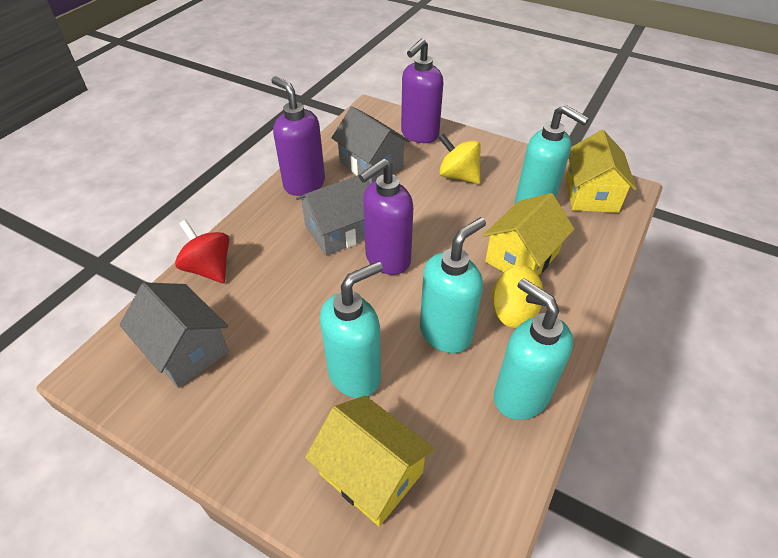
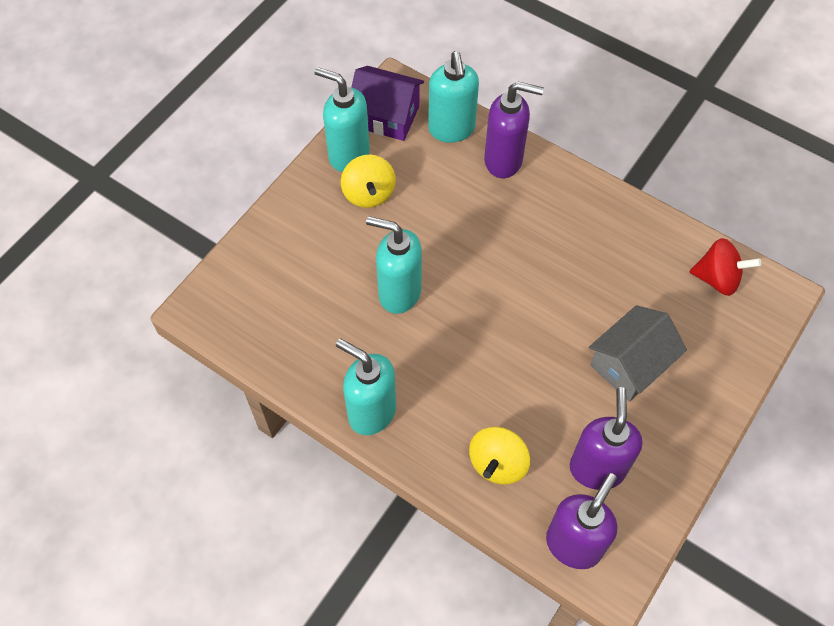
grey house: 3 -> 1
purple house: 0 -> 1
yellow house: 3 -> 0

